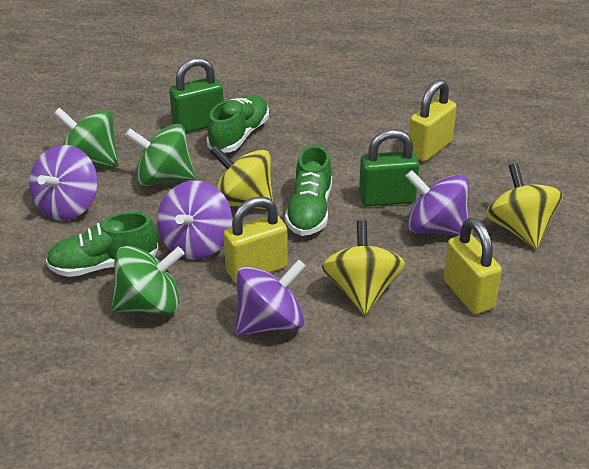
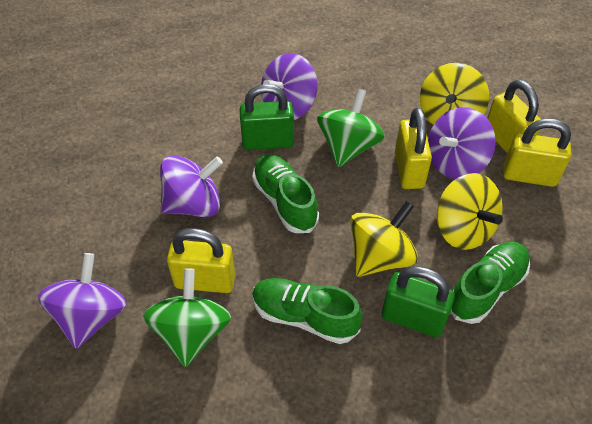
green spinning top: 3 -> 2
yellow padlock: 3 -> 4

